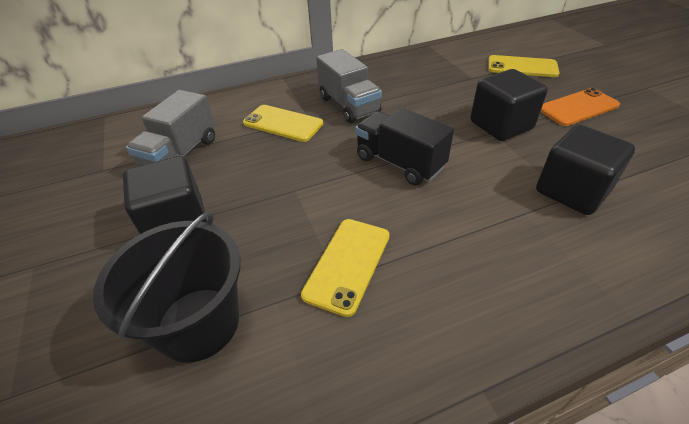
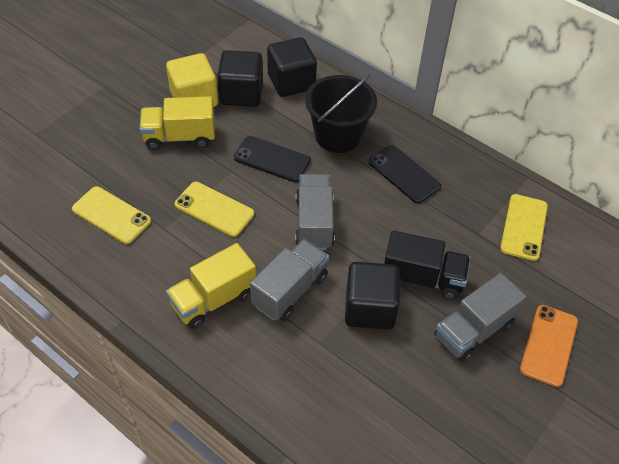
black phone: 0 -> 2
grey truck: 2 -> 3
yellow cube: 0 -> 1
yellow truck: 0 -> 2

